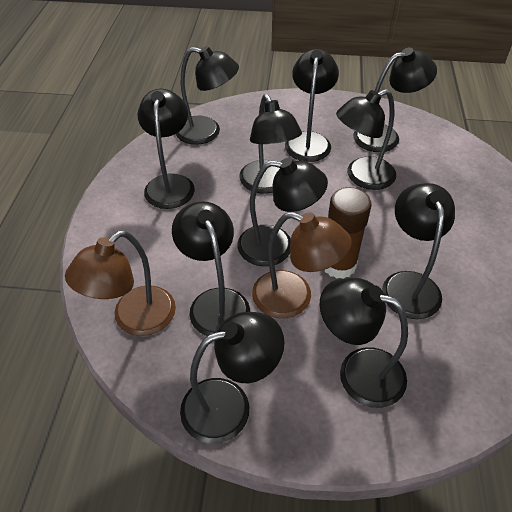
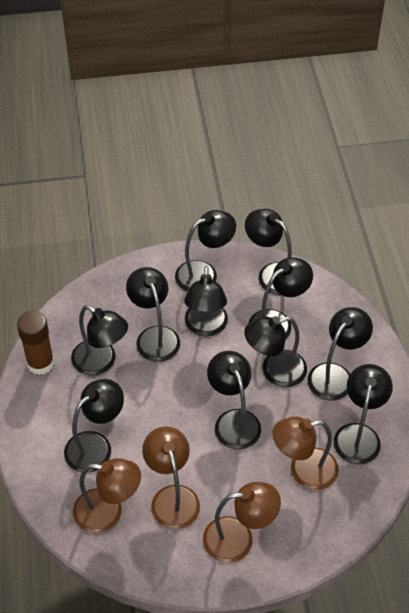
brown lamp: 2 -> 4

